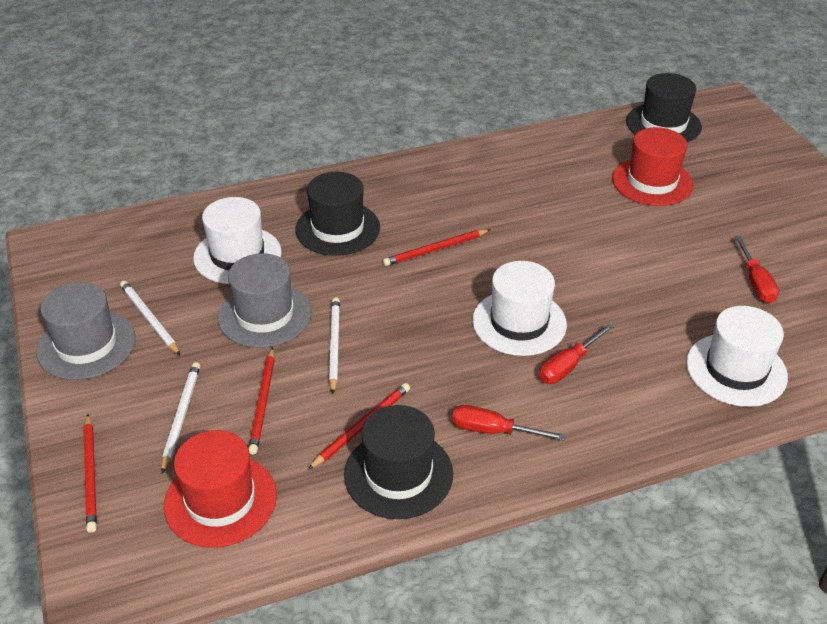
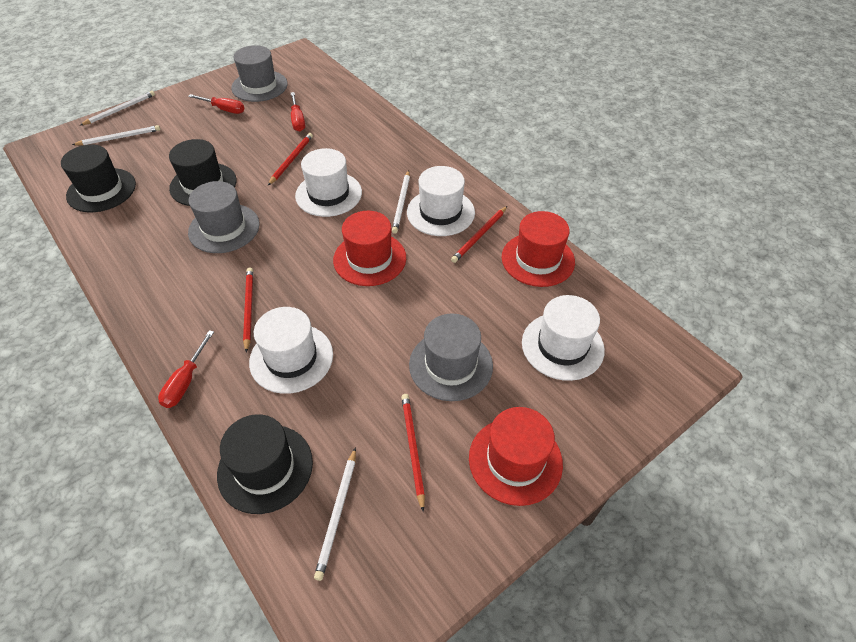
grey hat: 2 -> 3
red hat: 2 -> 3
white hat: 3 -> 4
white pencil: 3 -> 4

